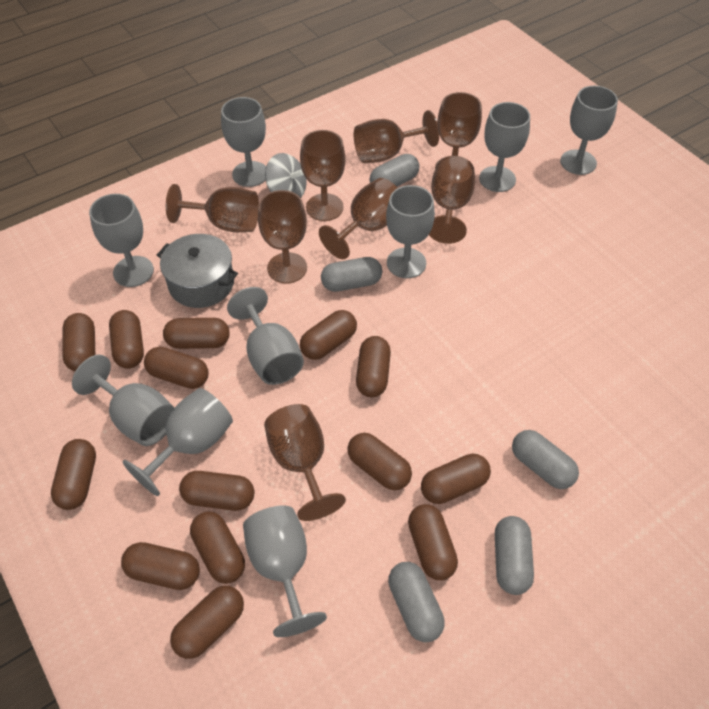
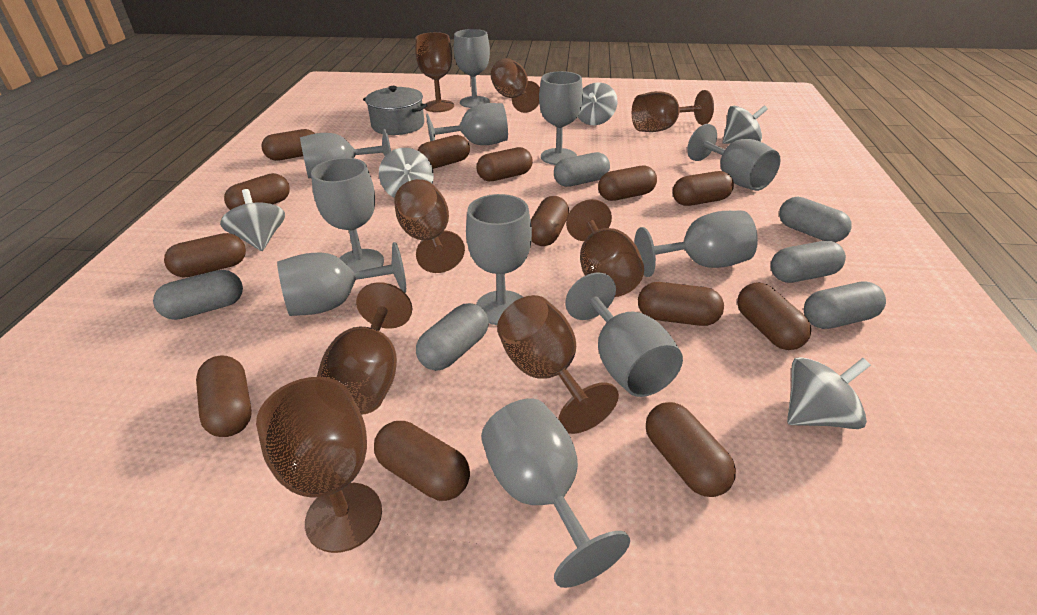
brown capsule: 14 -> 13
grey capsule: 5 -> 6
grey goblet: 9 -> 11
grey spinning top: 1 -> 5

